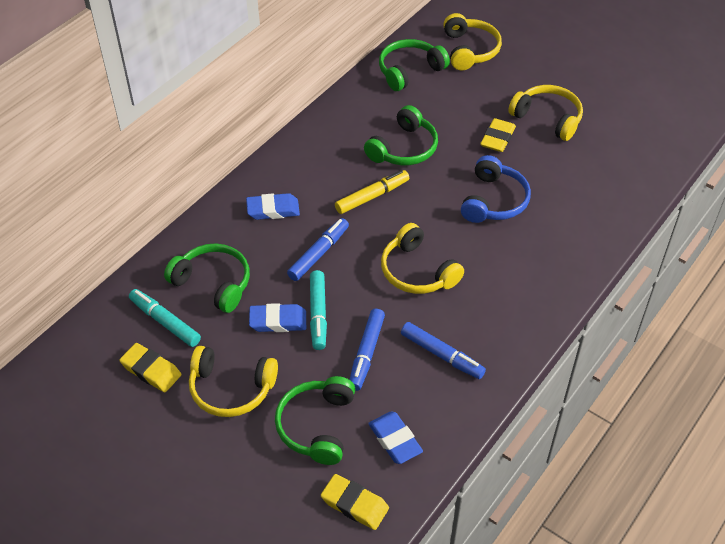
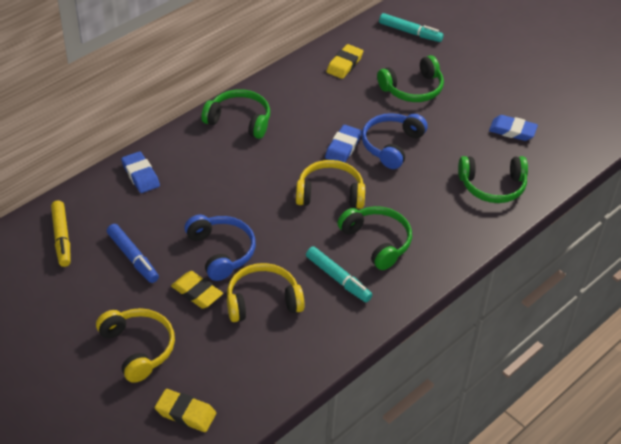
blue headphones: 1 -> 2
blue marker: 3 -> 1
yellow headphones: 4 -> 3

